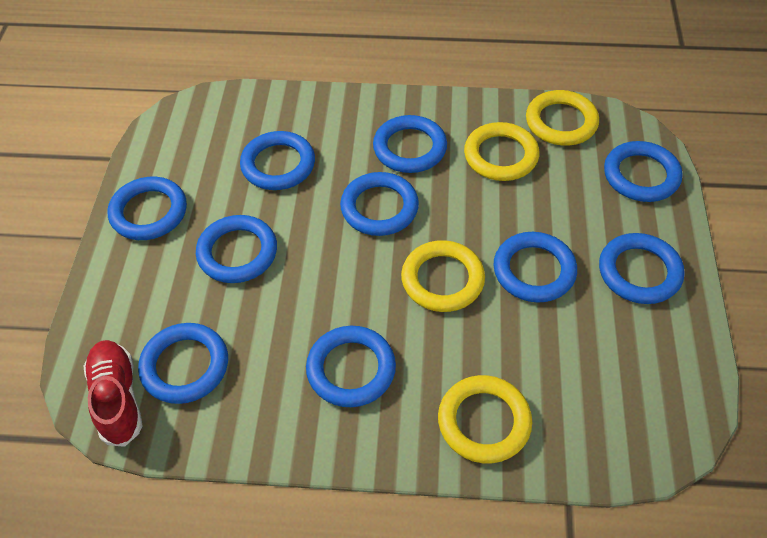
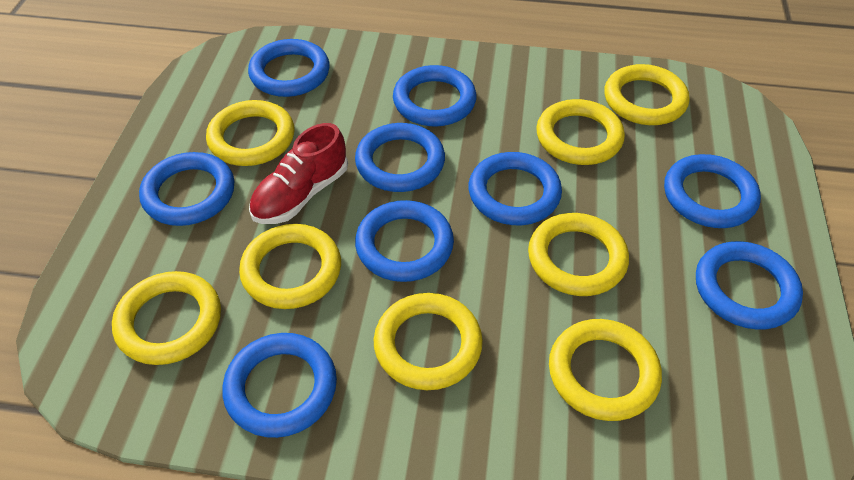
blue ring: 10 -> 9
yellow ring: 4 -> 8

